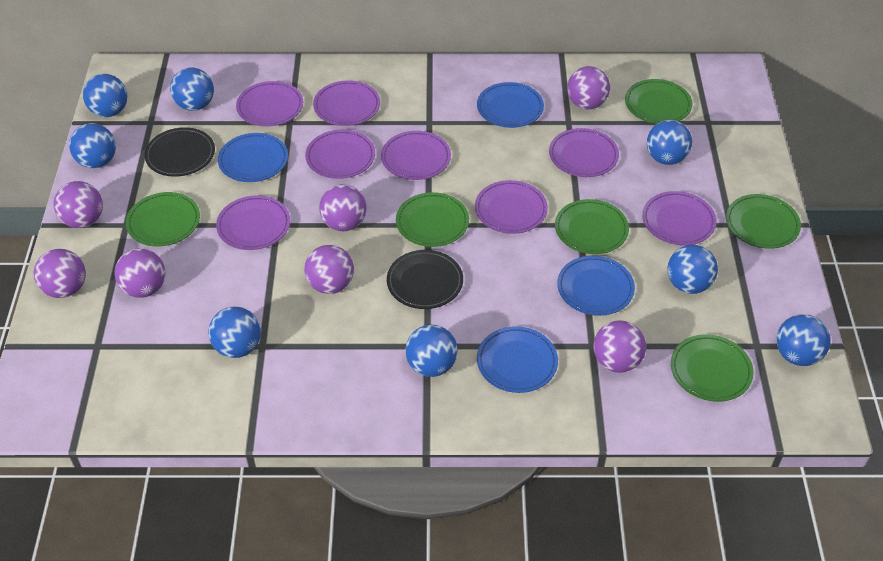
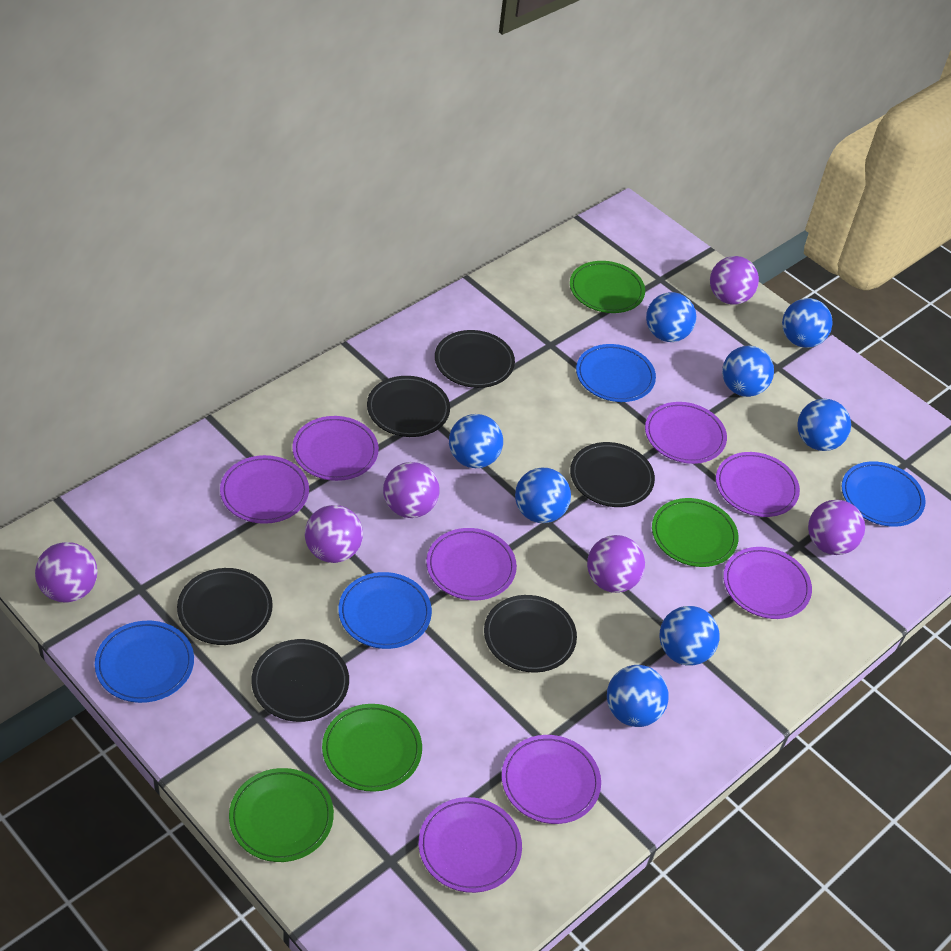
black plate: 2 -> 6
green plate: 6 -> 4
purple ball: 7 -> 6

